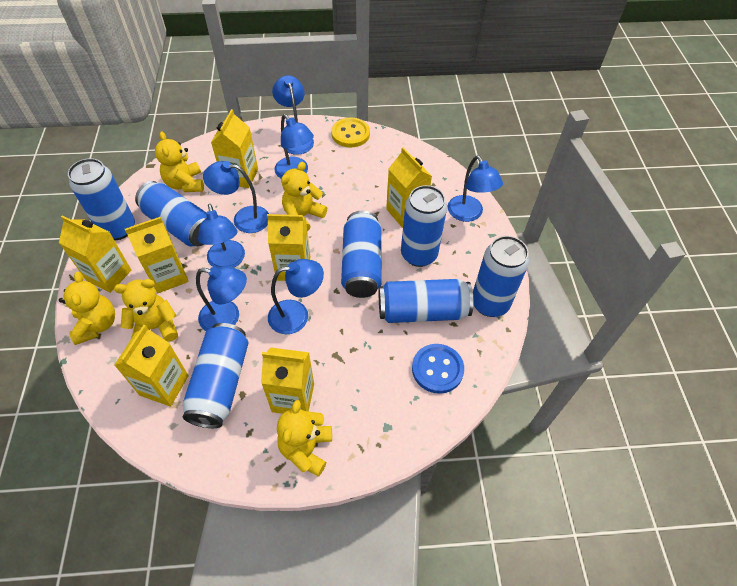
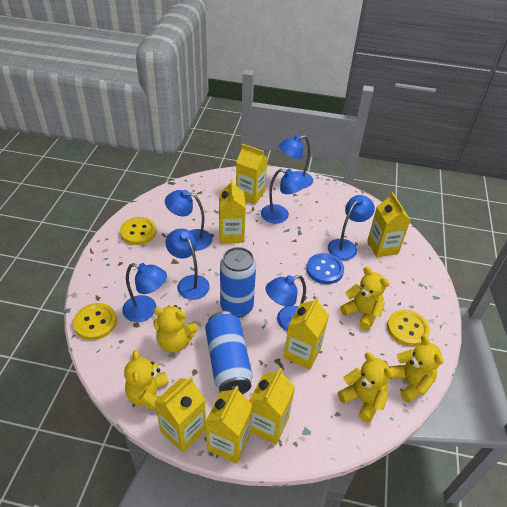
blue can: 7 -> 2
yellow button: 1 -> 3

